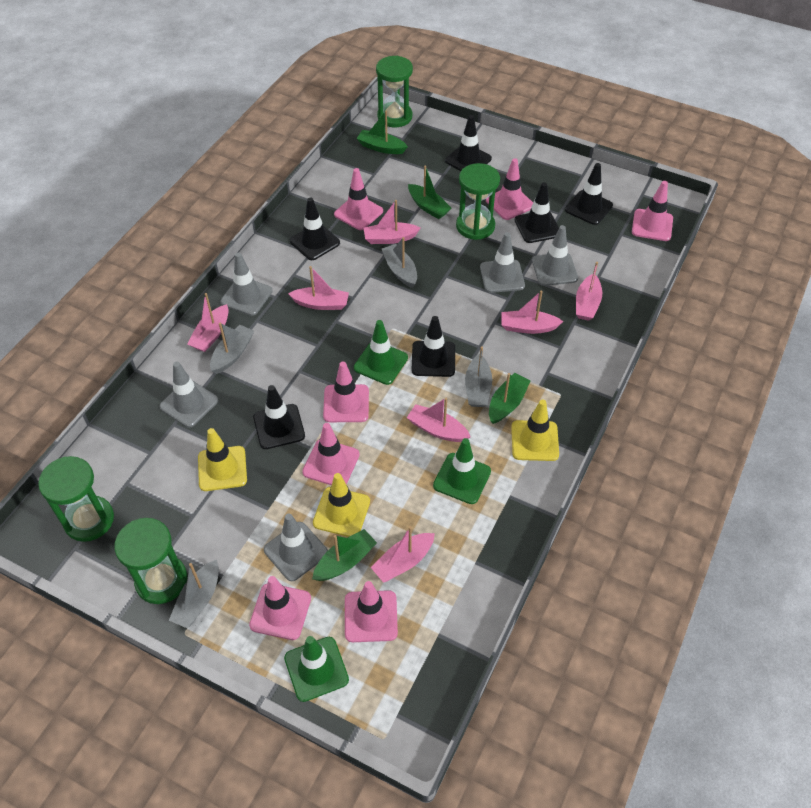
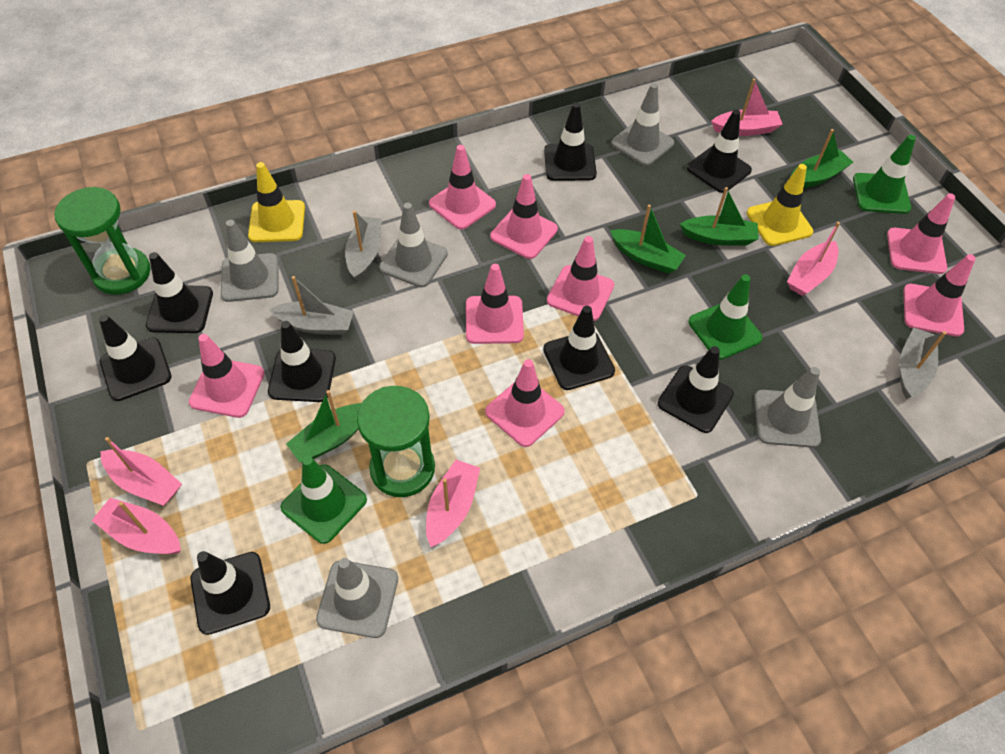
black traffic cone: 6 -> 8
green hourglass: 4 -> 2
grey boat: 4 -> 3
pink boat: 7 -> 5
pink traffic cone: 7 -> 8
yellow traffic cone: 3 -> 2

